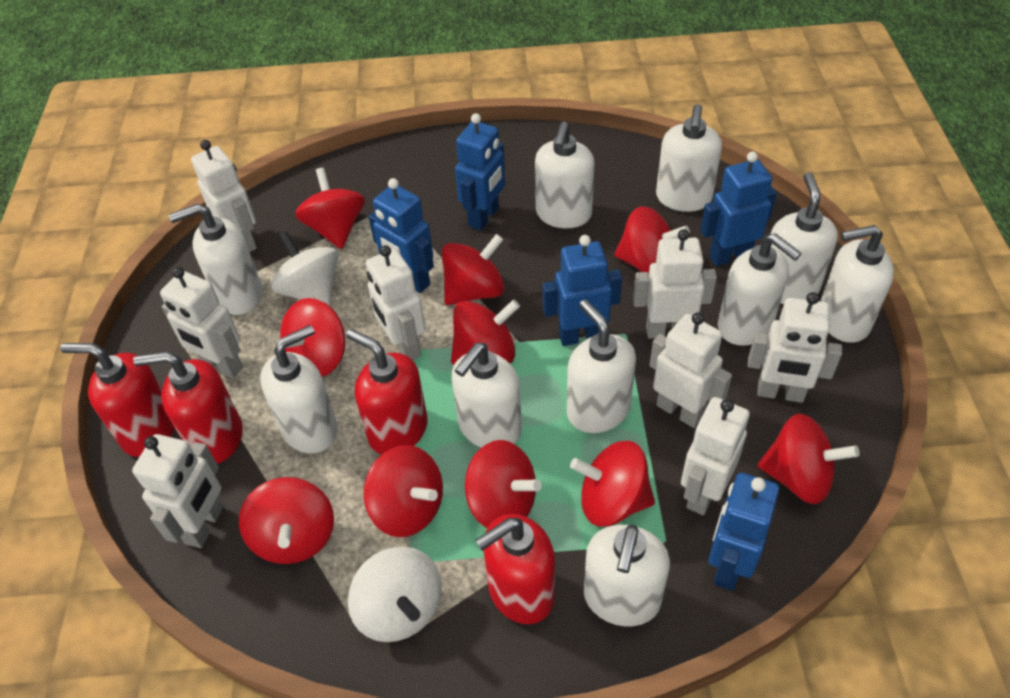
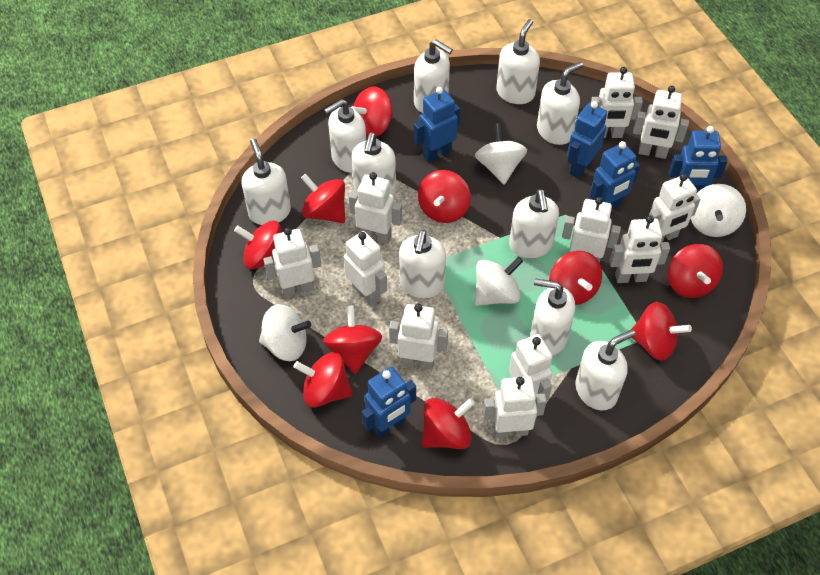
red soap dispenser: 4 -> 0
white robot: 8 -> 11
white spinning top: 2 -> 4

